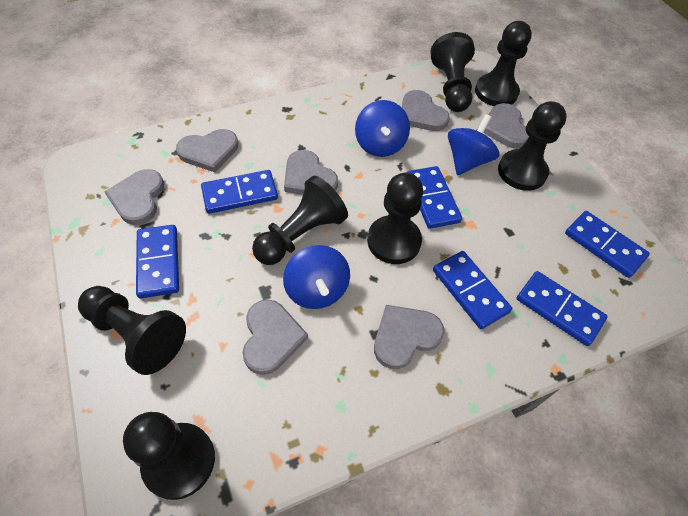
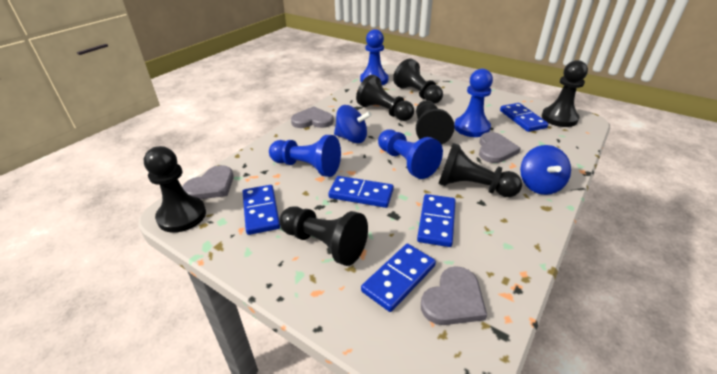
blue domino: 6 -> 5
blue pawn: 0 -> 4
blue spinning top: 3 -> 2
grey heart: 7 -> 4

